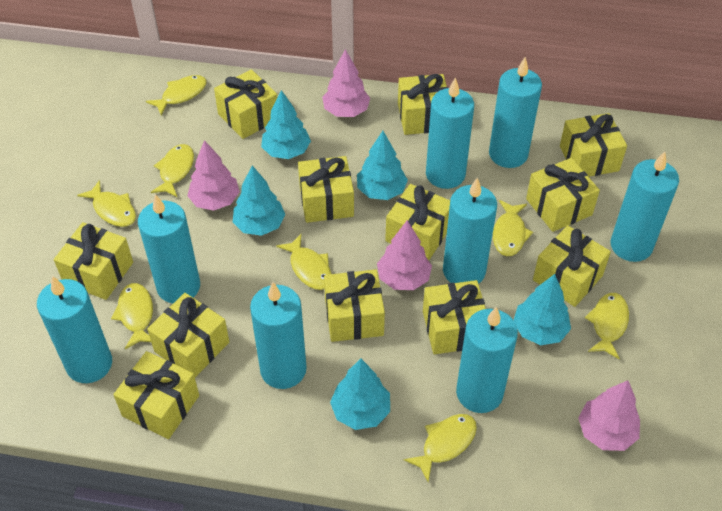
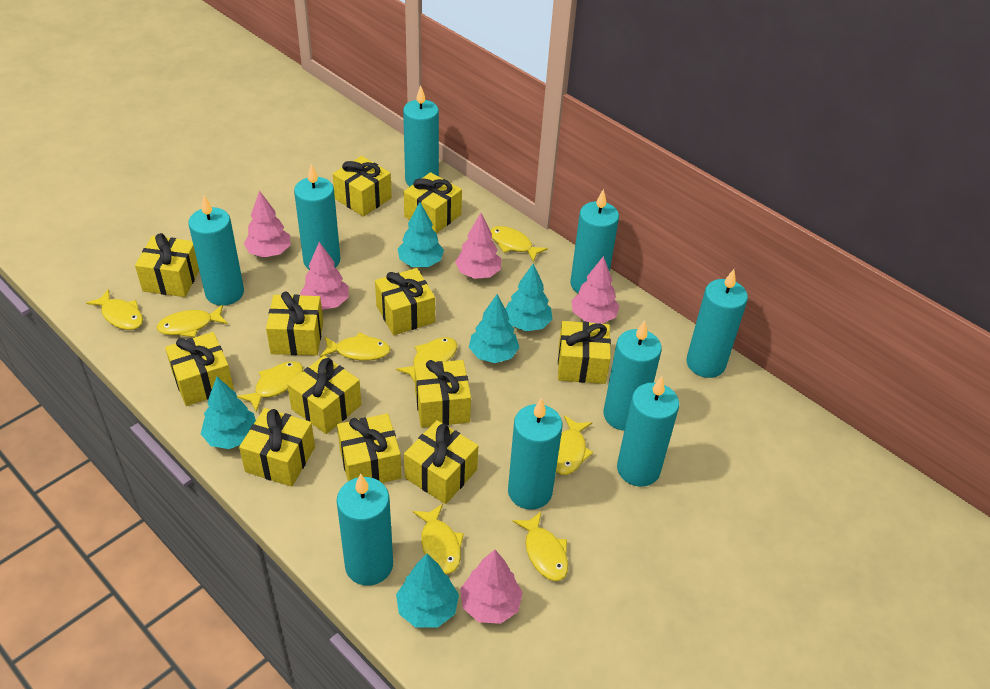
pink tree: 4 -> 5
turquoise candle: 8 -> 9
yellow fish: 8 -> 9

